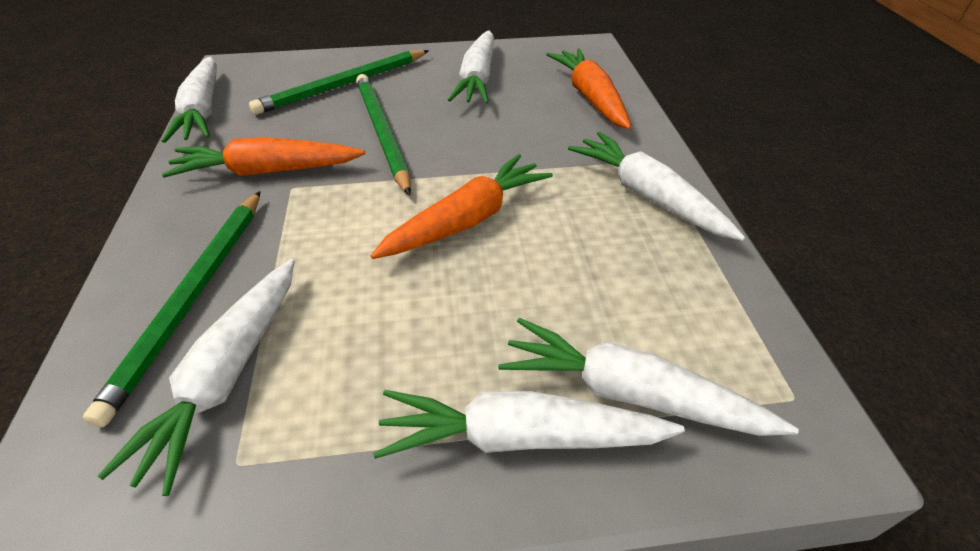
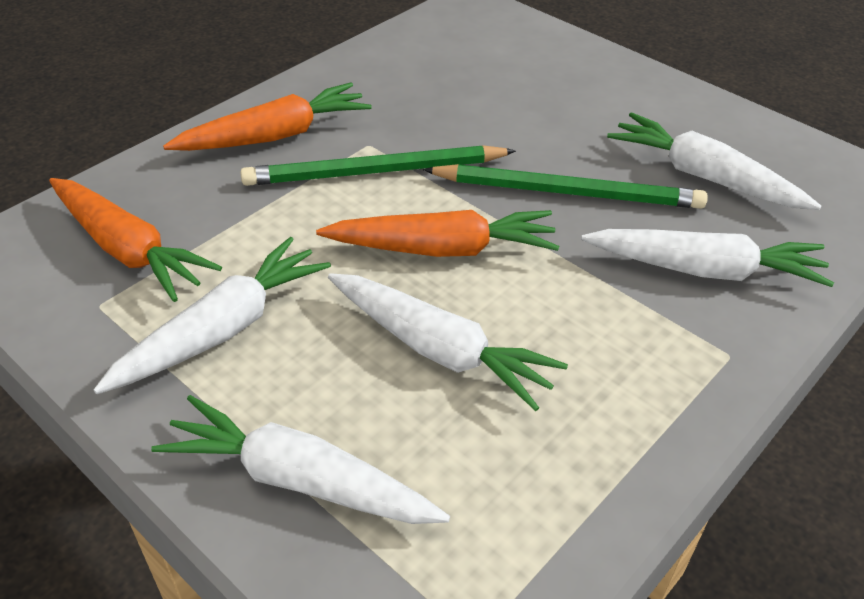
green pencil: 3 -> 2
white carrot: 6 -> 5

